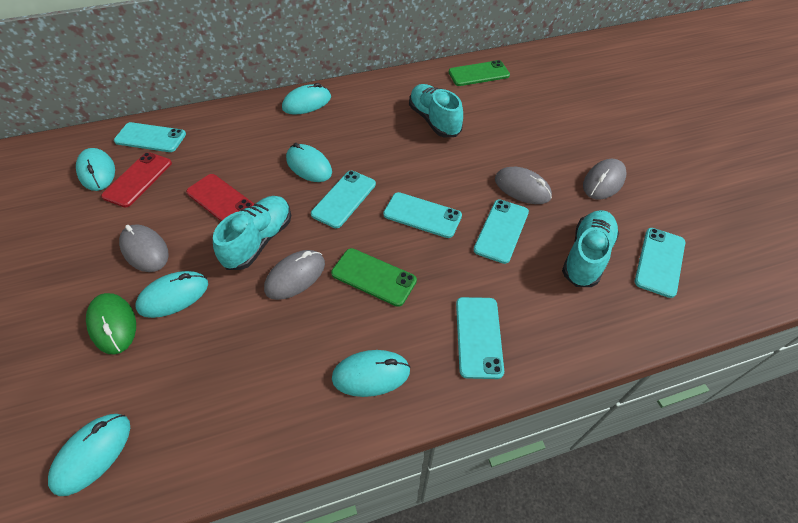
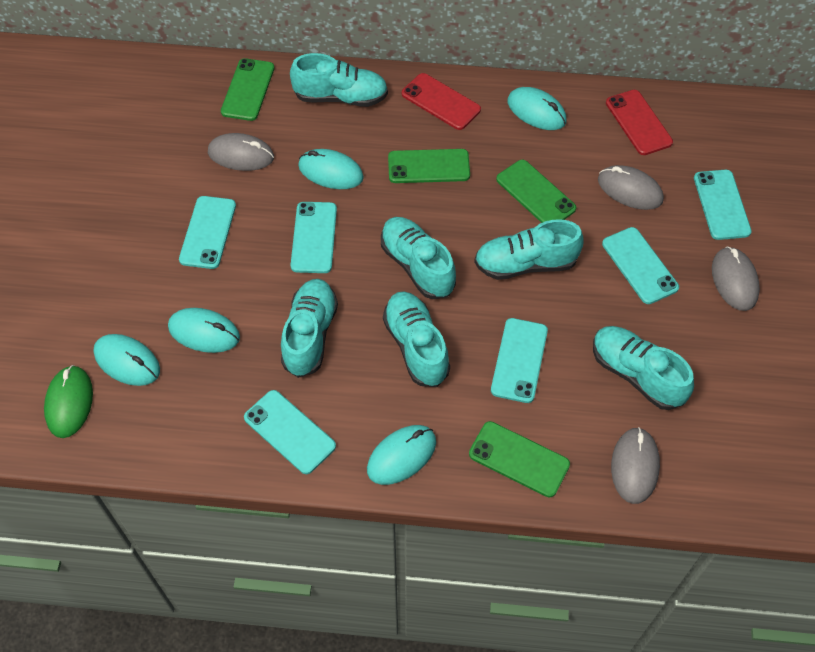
green phone: 2 -> 4
turquoise mouse: 6 -> 5
turquoise shoe: 3 -> 6

